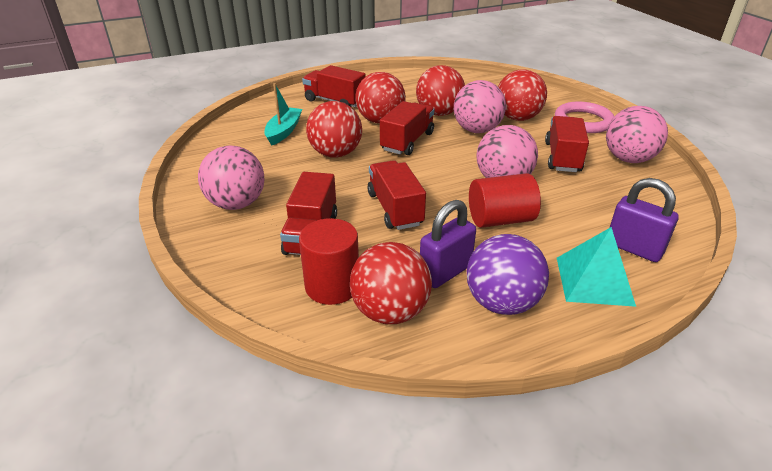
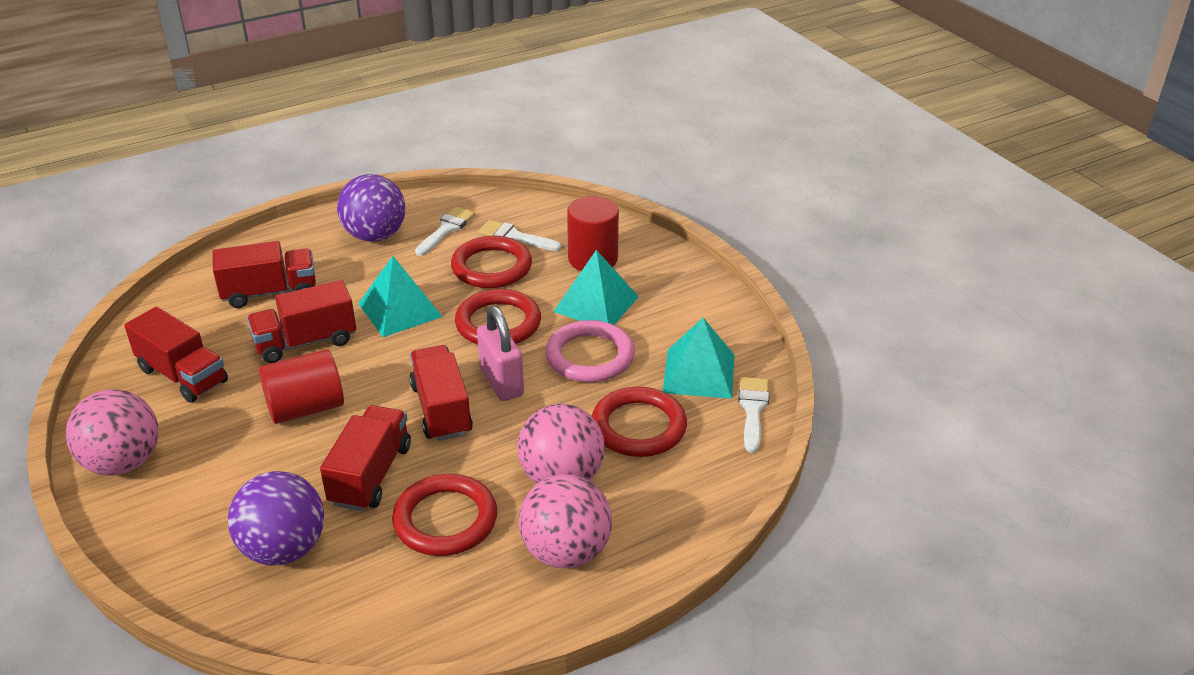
pink ball: 4 -> 3
pink padlock: 0 -> 1
purple ball: 1 -> 2
purple padlock: 2 -> 0
red ball: 5 -> 0
red ring: 0 -> 4
turquoise boat: 1 -> 0
turquoise pyramid: 1 -> 3
white brush: 0 -> 3

